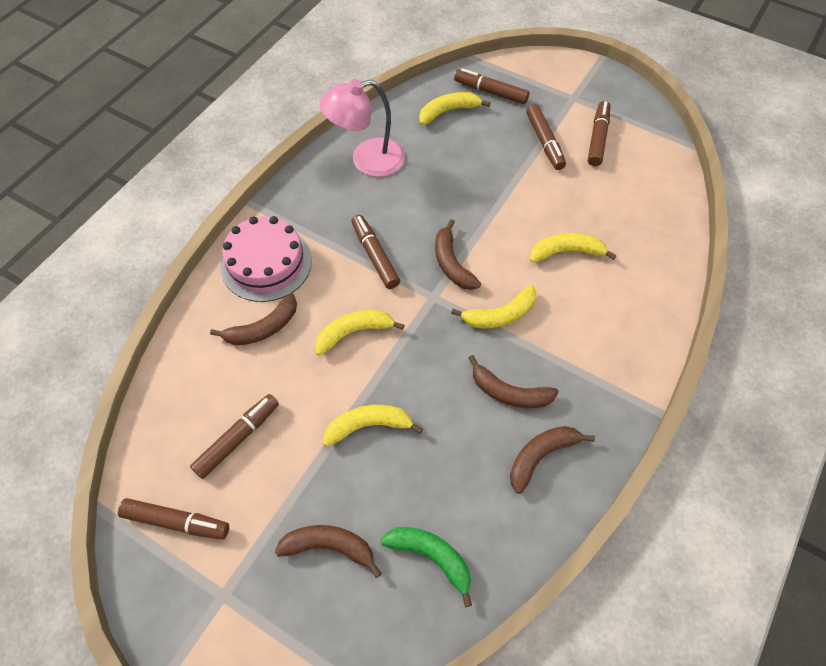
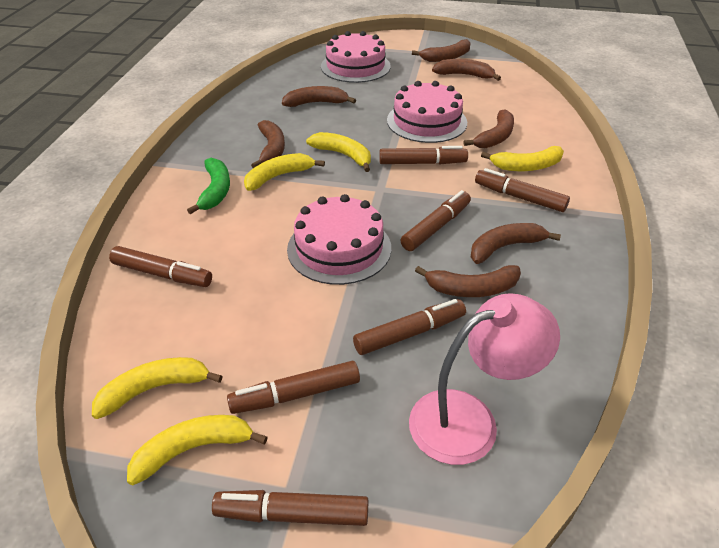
brown banana: 5 -> 7
brown marker: 6 -> 7
pink cake: 1 -> 3

